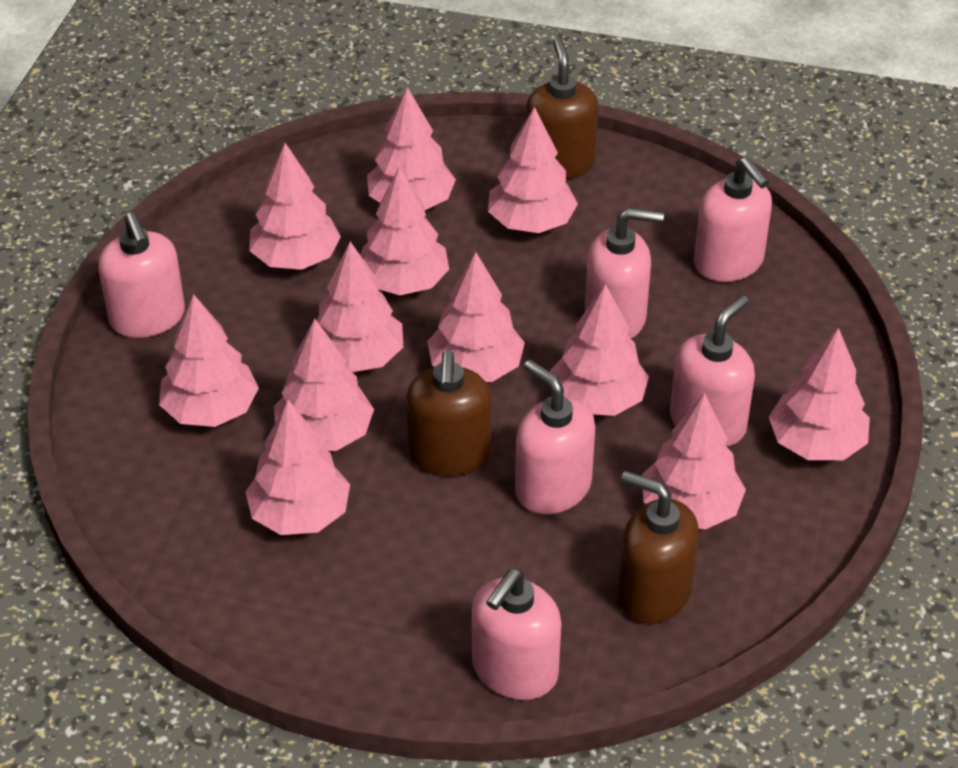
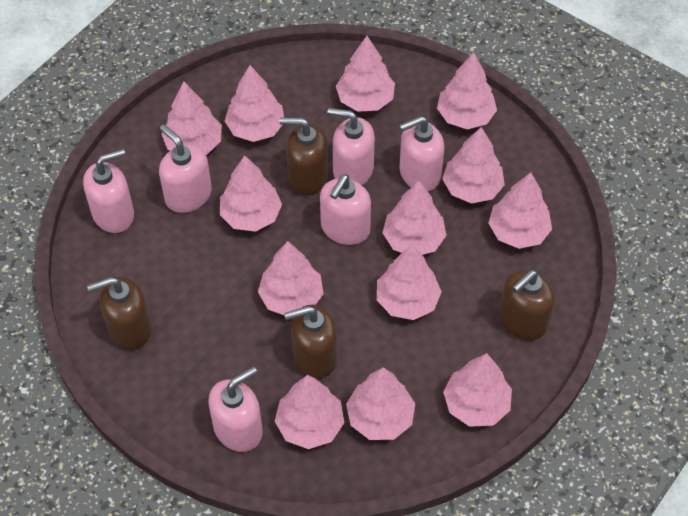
brown soap dispenser: 3 -> 4
pink tree: 12 -> 13

